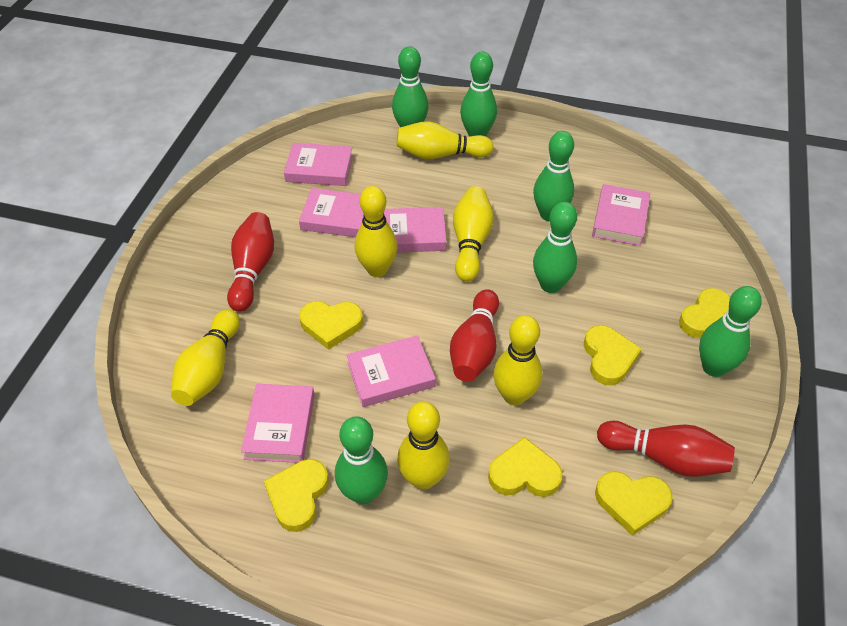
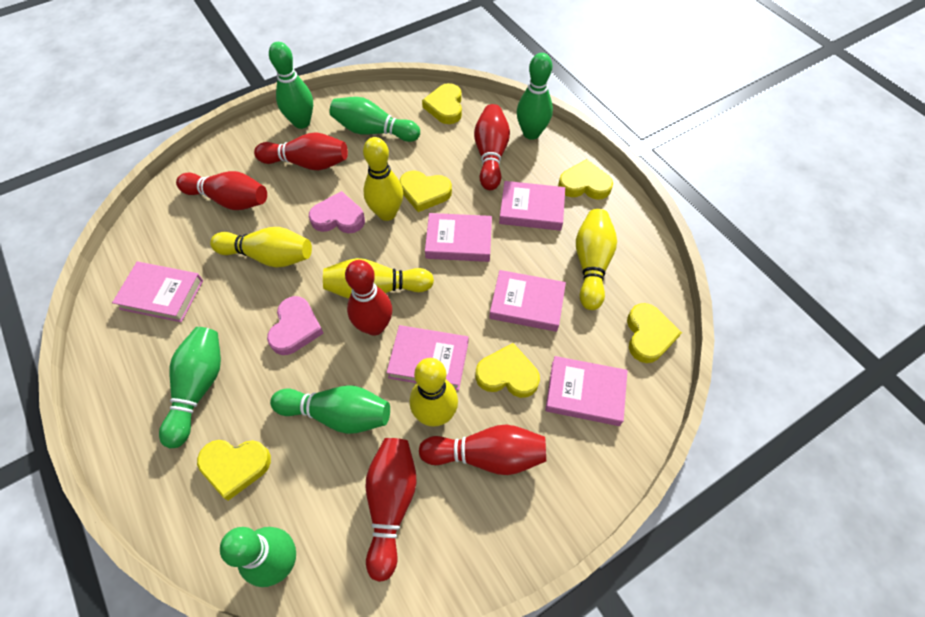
pink heart: 0 -> 2
red bowling pin: 3 -> 6
yellow bowling pin: 6 -> 5

